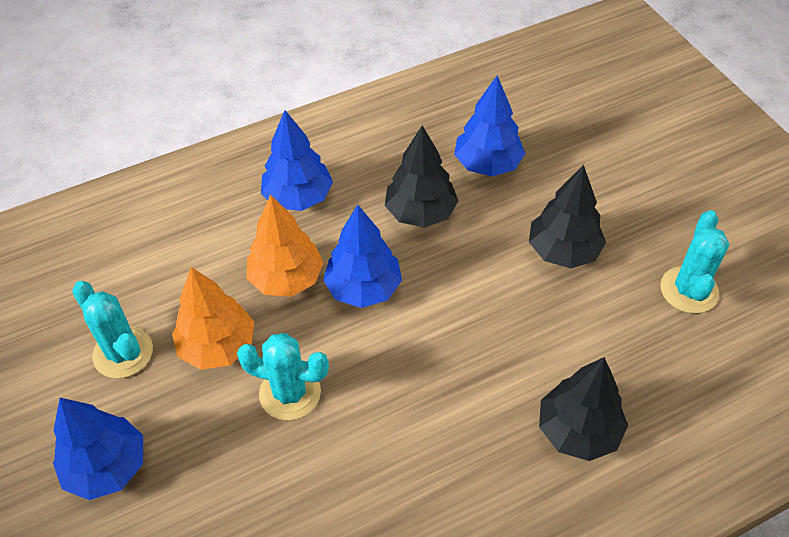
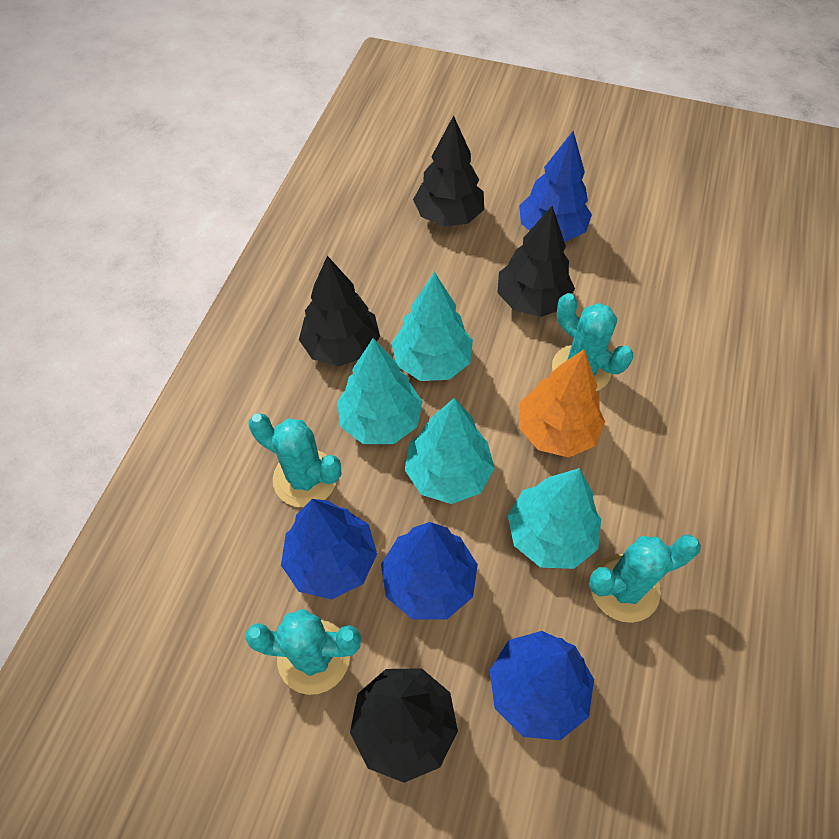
black tree: 3 -> 4
orange tree: 2 -> 1
turquoise cactus: 3 -> 4
turquoise tree: 0 -> 4

